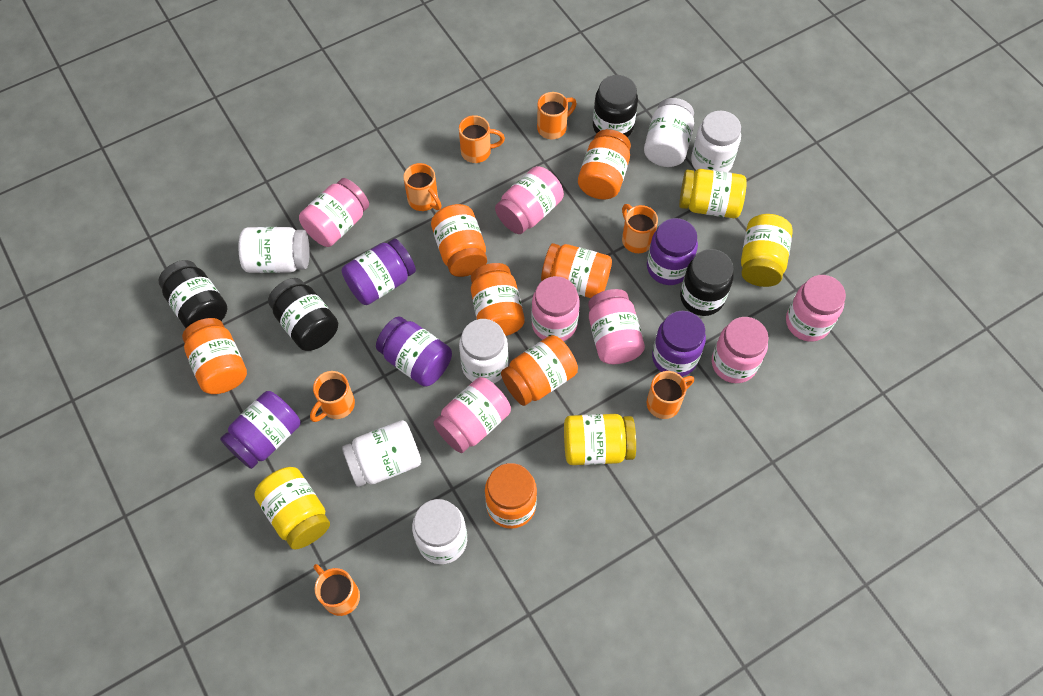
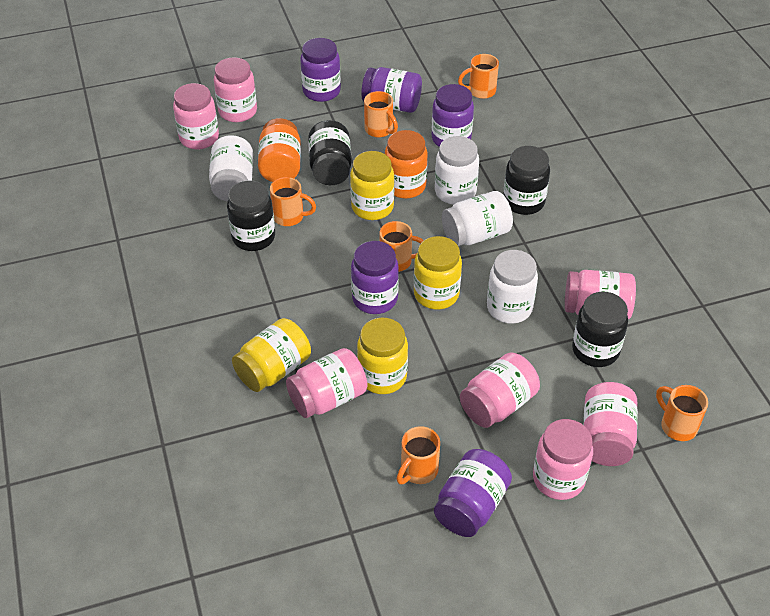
orange jar: 7 -> 2
orange mug: 7 -> 6
white jar: 6 -> 4

